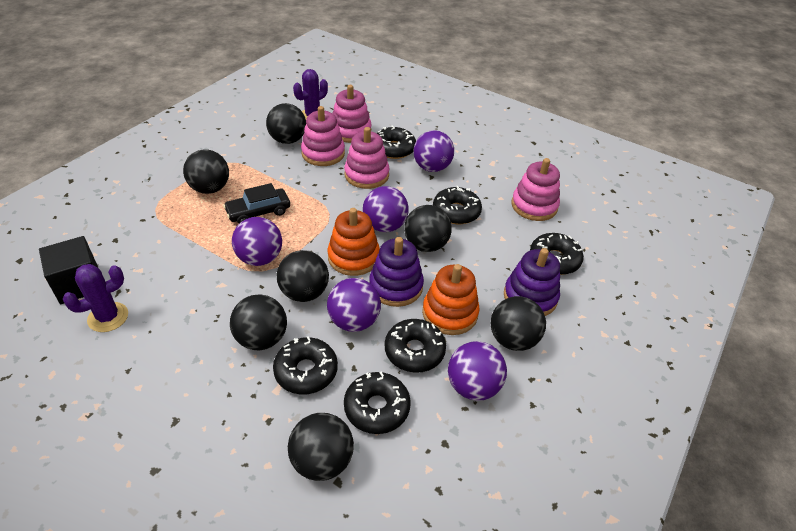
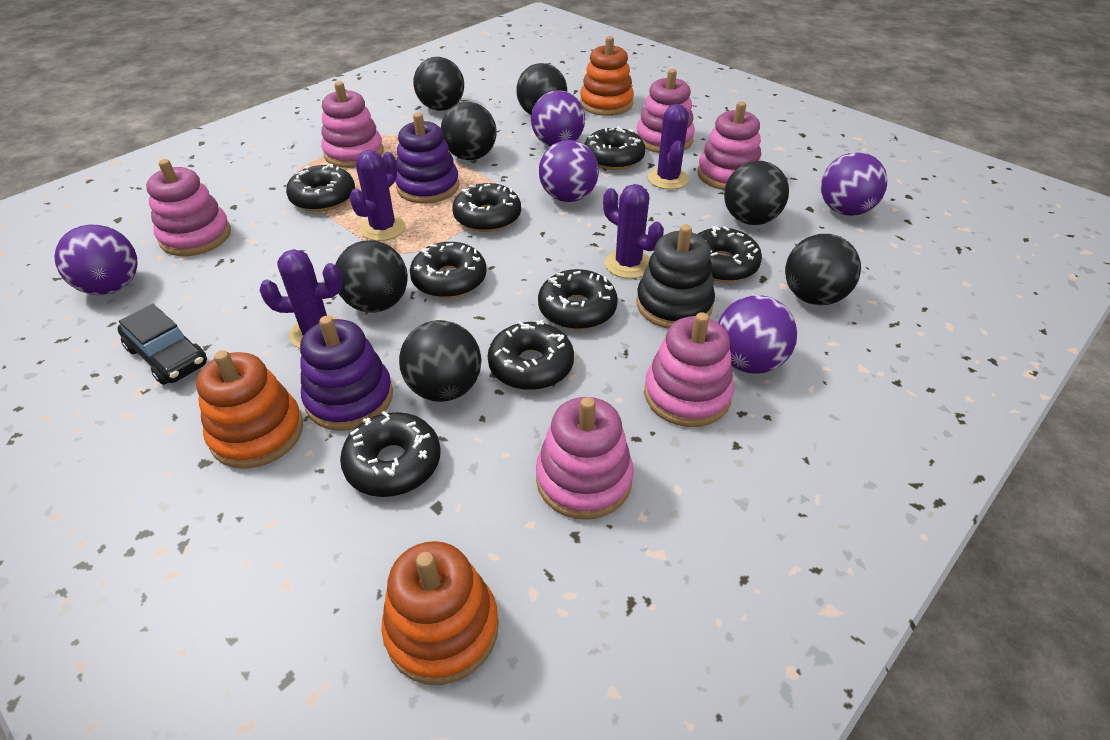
black cube: 1 -> 0
black donut: 6 -> 8
black stacking toy: 0 -> 1
orange stacking toy: 2 -> 3
pink stacking toy: 4 -> 6
purple cactus: 2 -> 4

